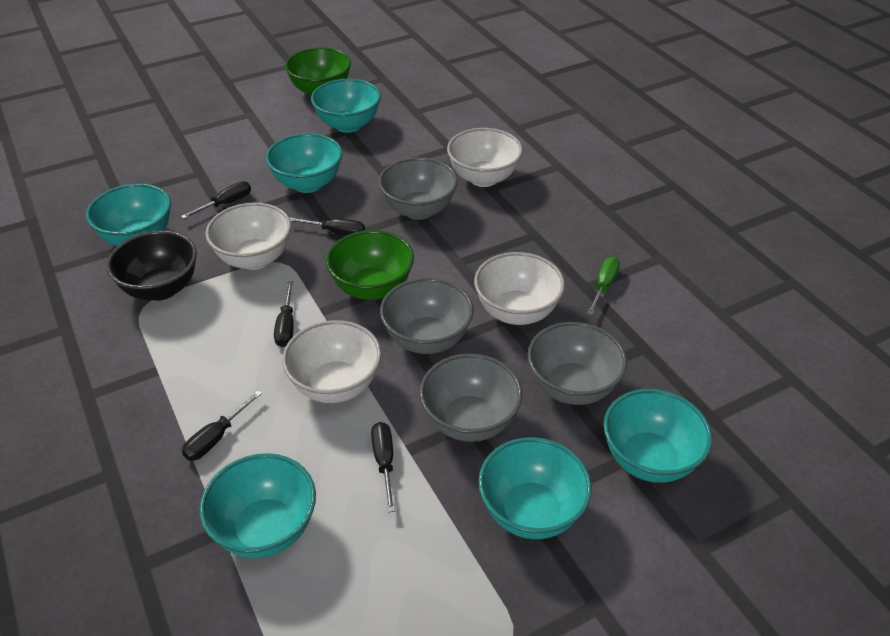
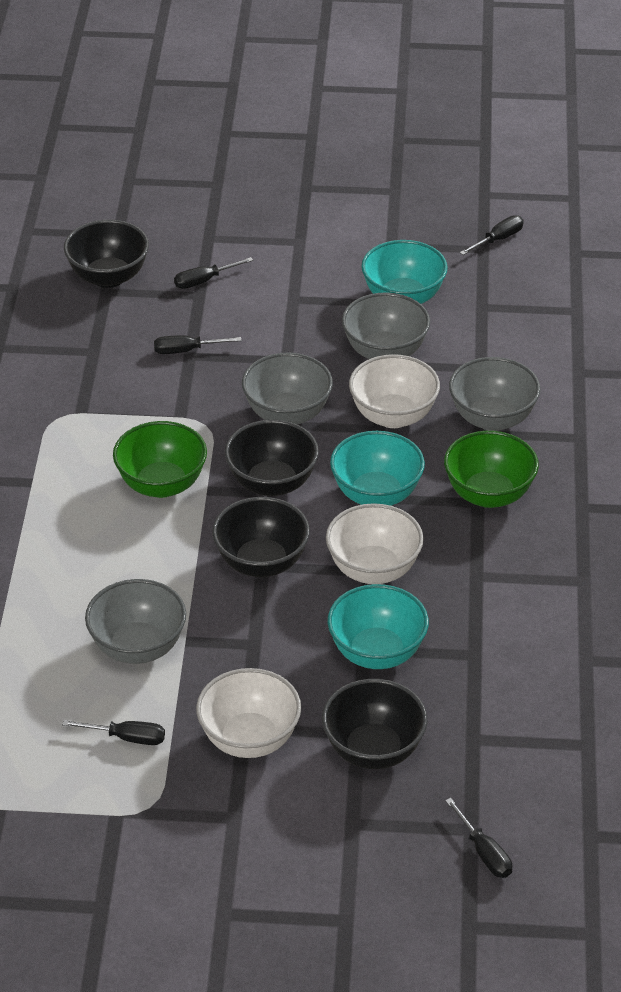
black bowl: 1 -> 4
green screwdriver: 1 -> 0
turquoise bowl: 6 -> 3
white bowl: 4 -> 3

